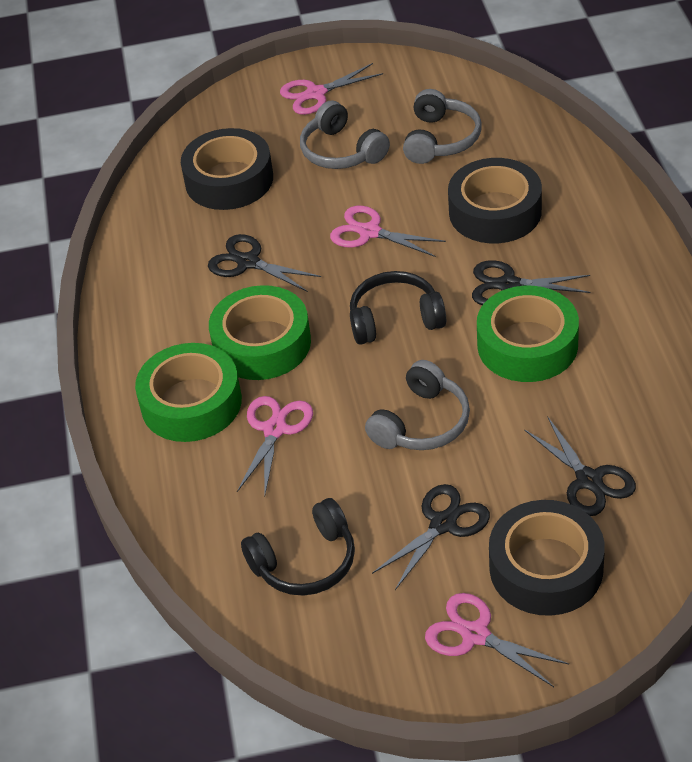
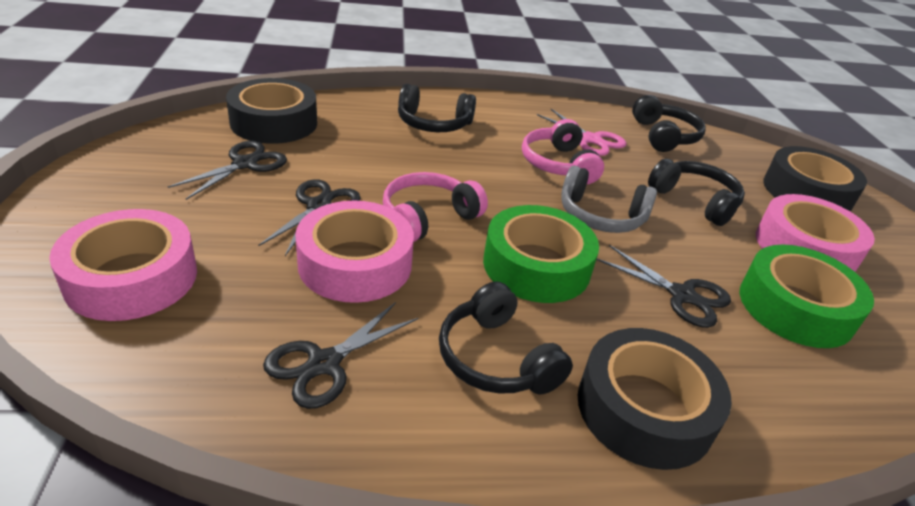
black headphones: 2 -> 4
green tape: 3 -> 2
grey headphones: 3 -> 1
pink headphones: 0 -> 2
pink scissors: 4 -> 1
pink tape: 0 -> 3

